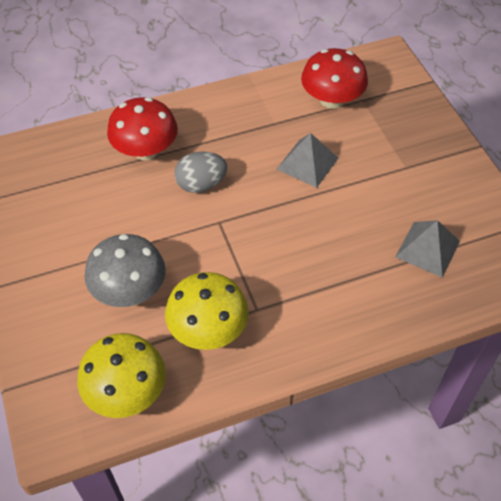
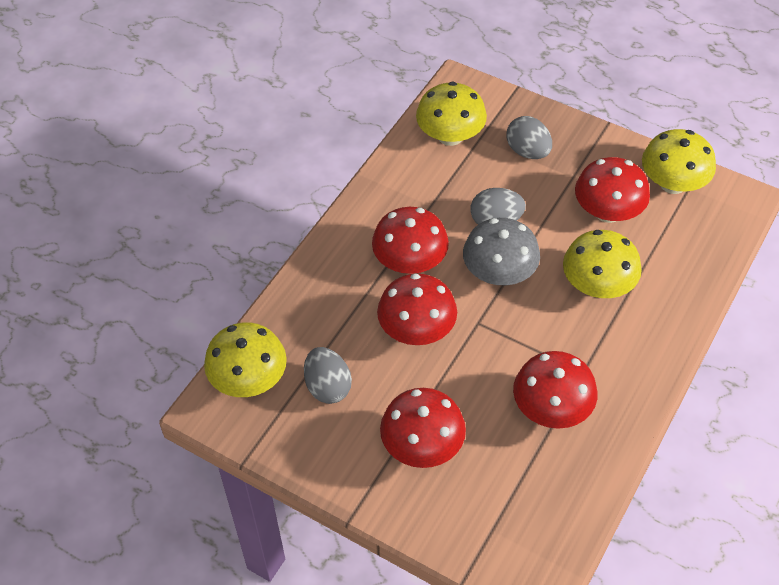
grey egg: 1 -> 3
grey pyramid: 2 -> 0
red mushroom: 2 -> 5
yellow mushroom: 2 -> 4

